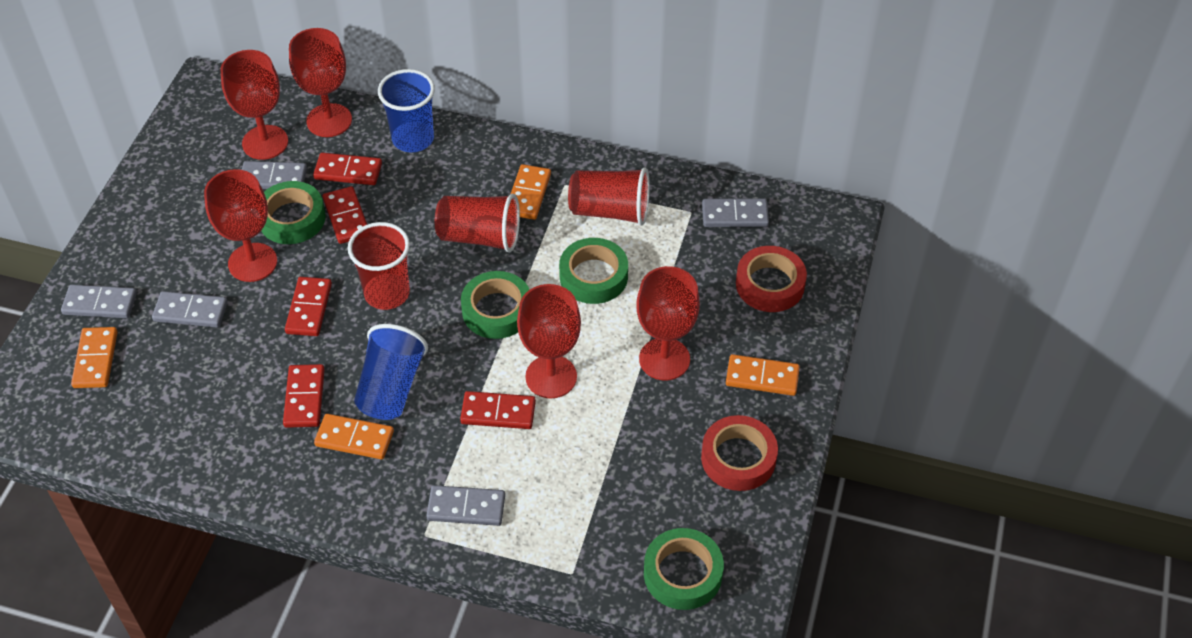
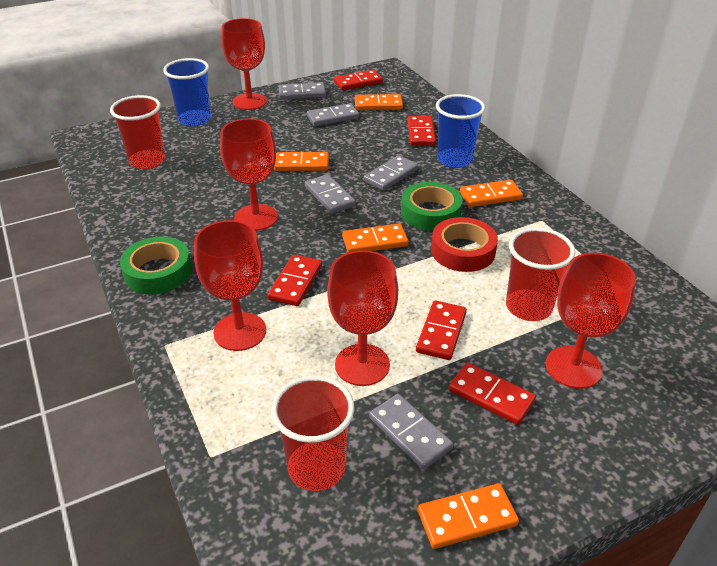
green tape: 4 -> 2
orange domino: 4 -> 5
red tape: 2 -> 1

